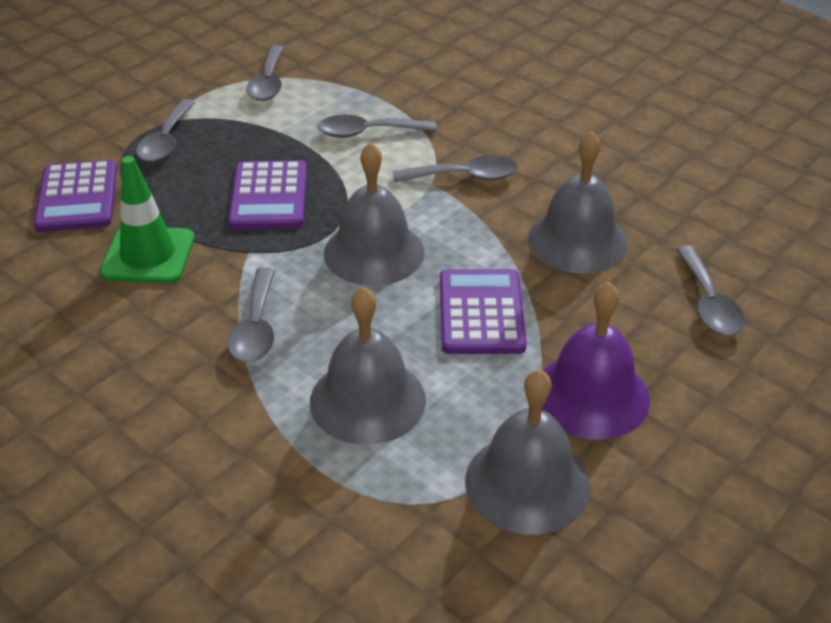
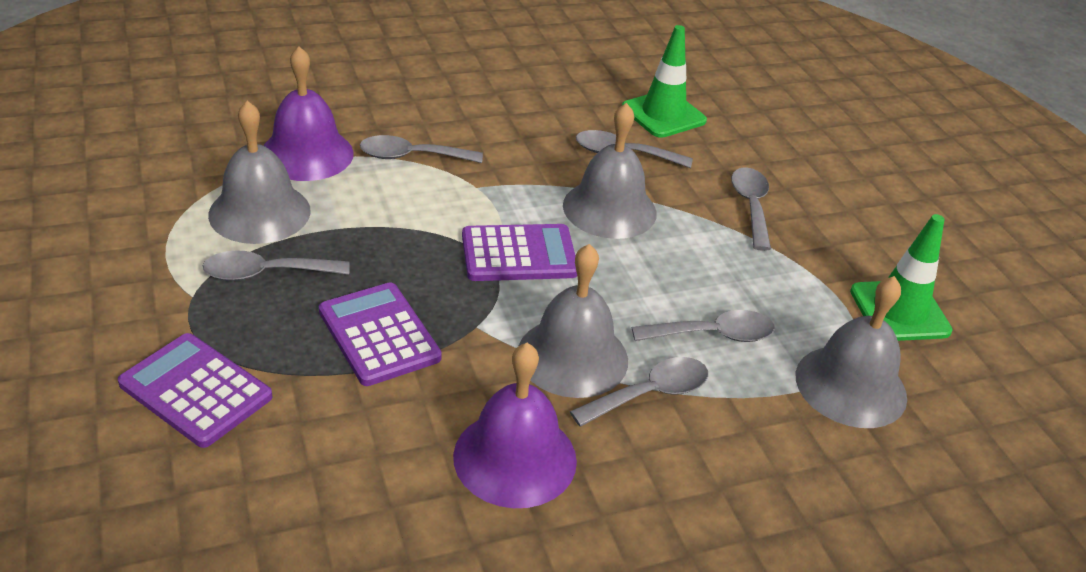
green traffic cone: 1 -> 2
purple bell: 1 -> 2

